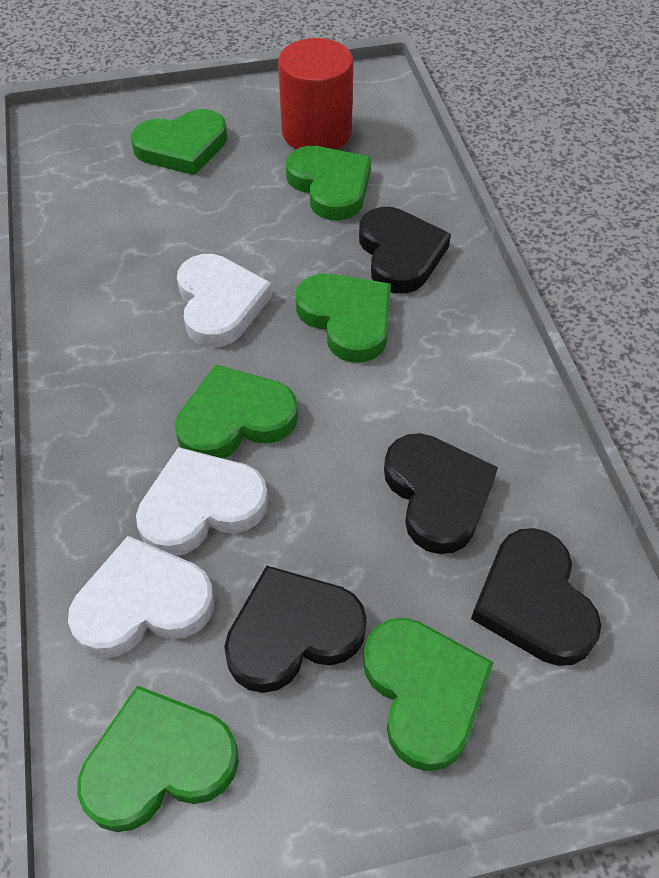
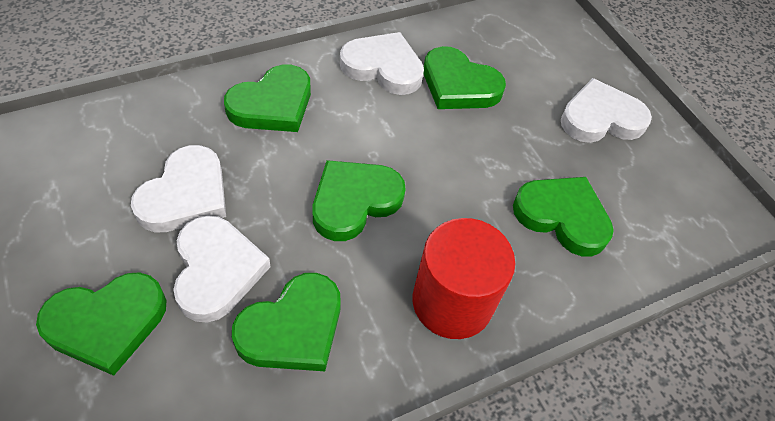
black heart: 4 -> 0
white heart: 3 -> 4

